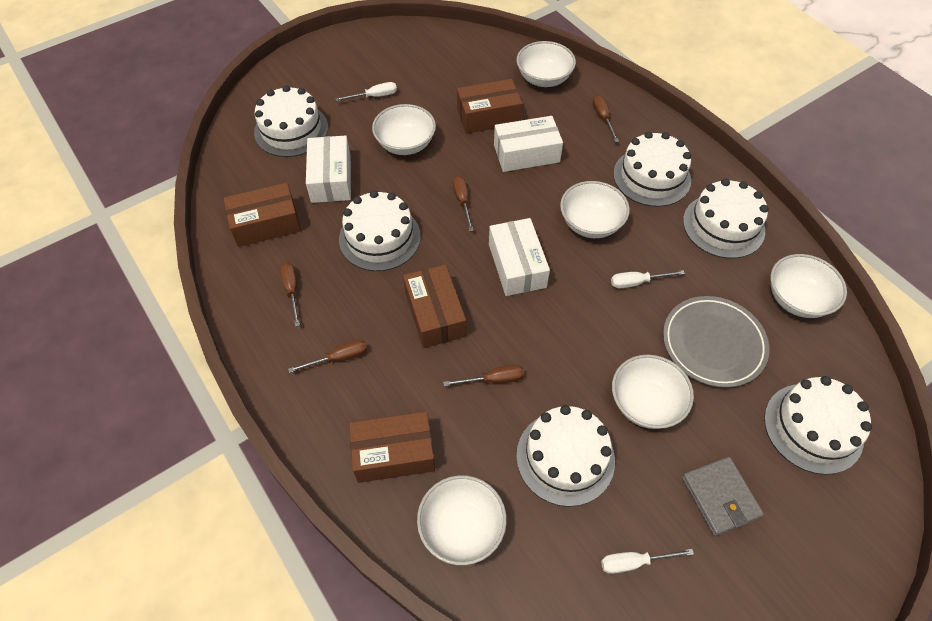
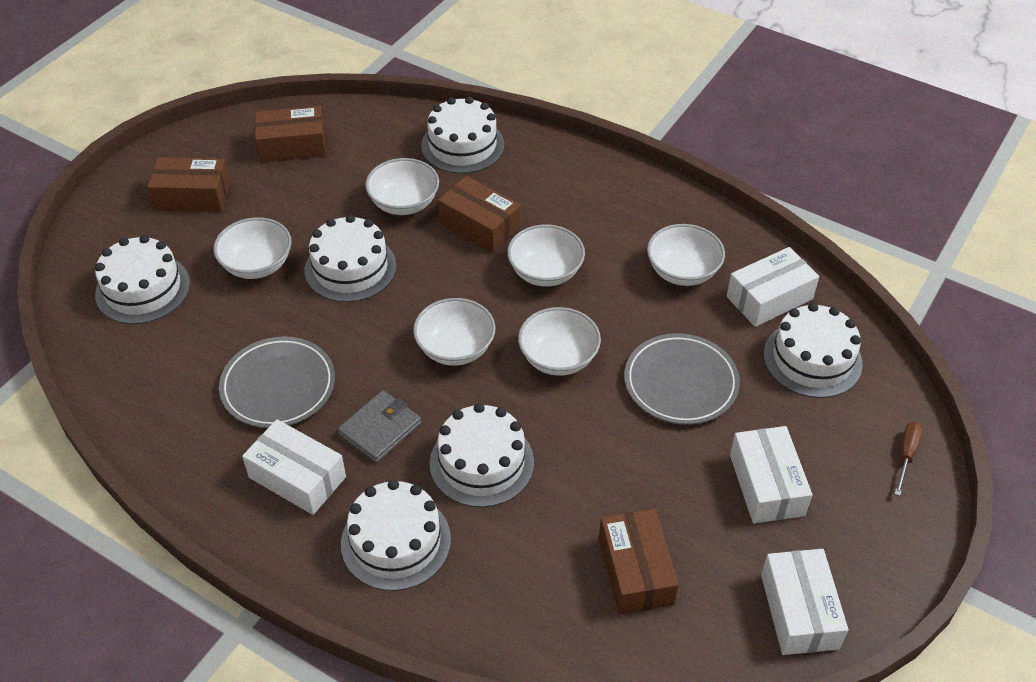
brown screwdriver: 5 -> 1
grey plate: 1 -> 2
white box: 3 -> 4
white screwdriver: 3 -> 0

